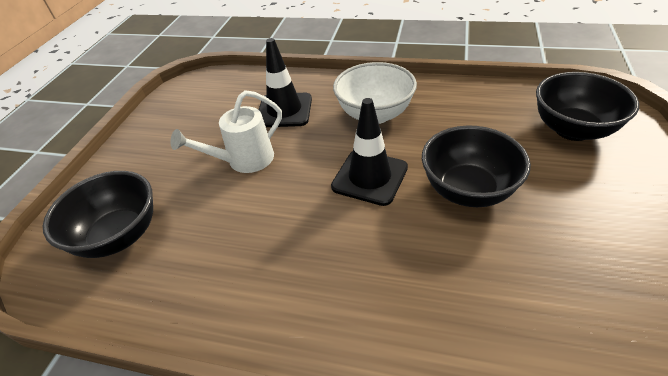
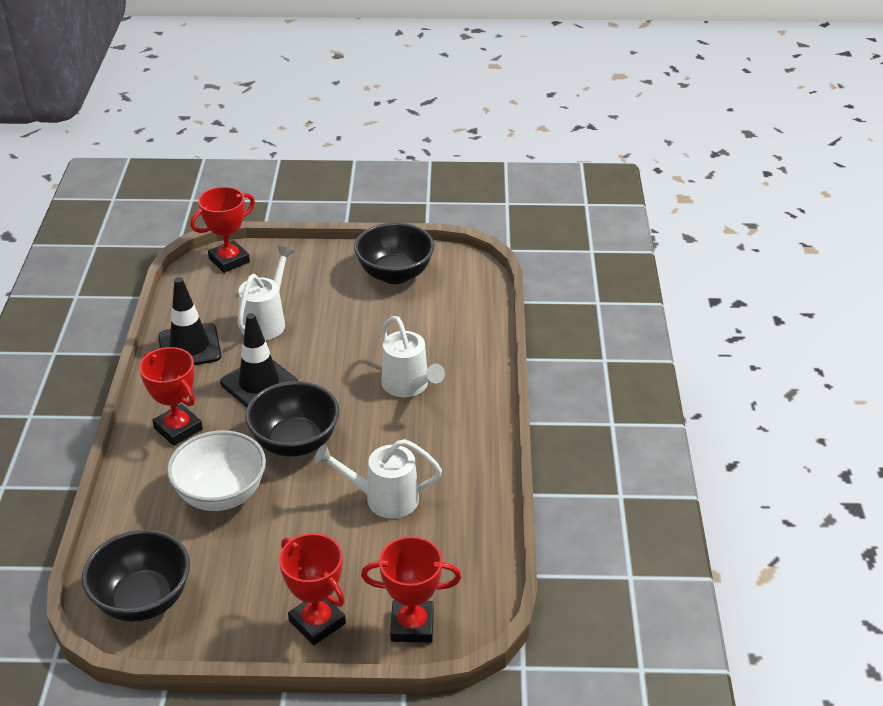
red trophy: 0 -> 4
white watering can: 1 -> 3

